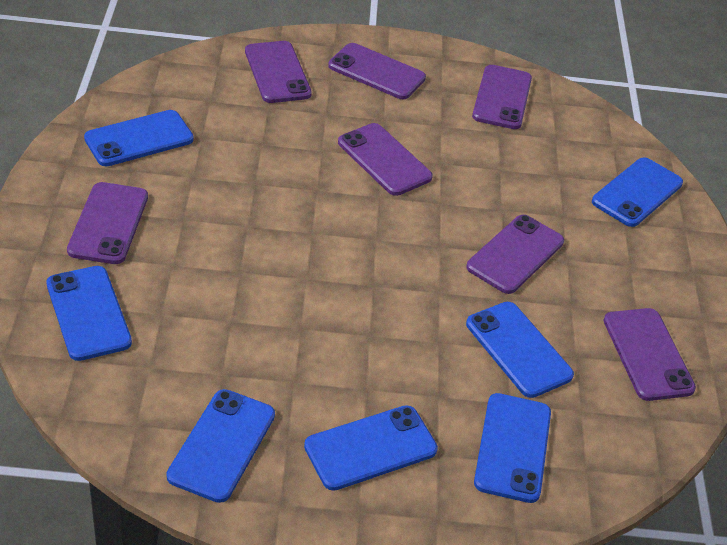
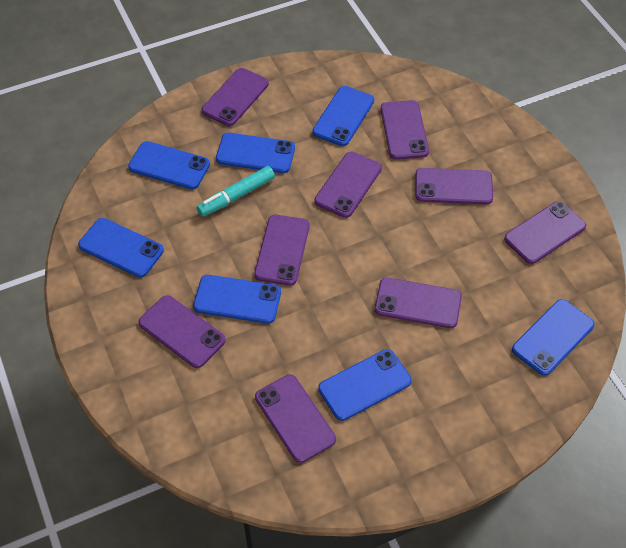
purple phone: 7 -> 9
turquoise marker: 0 -> 1

